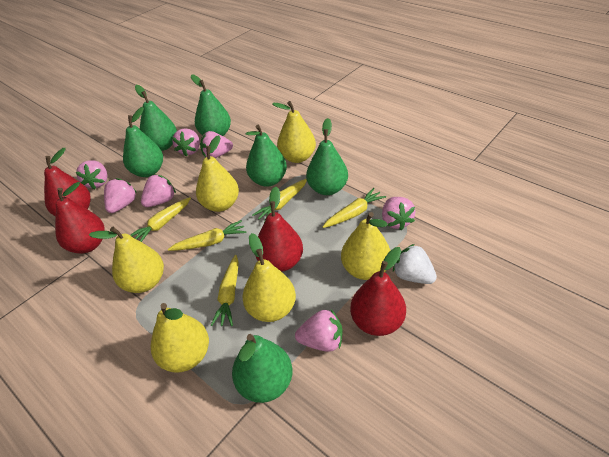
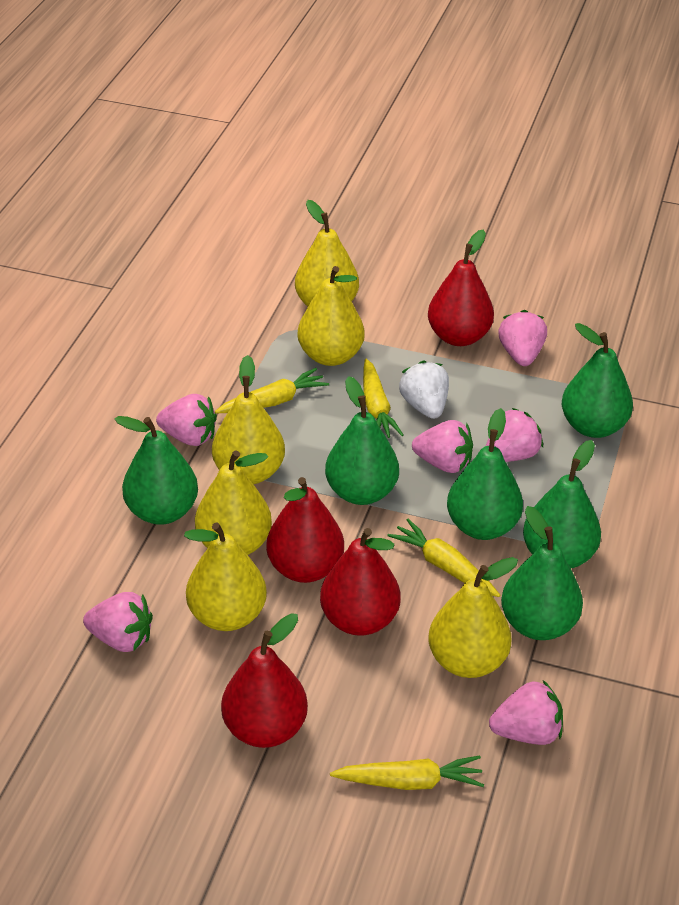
pink strawberry: 7 -> 6
yellow carrot: 5 -> 4

